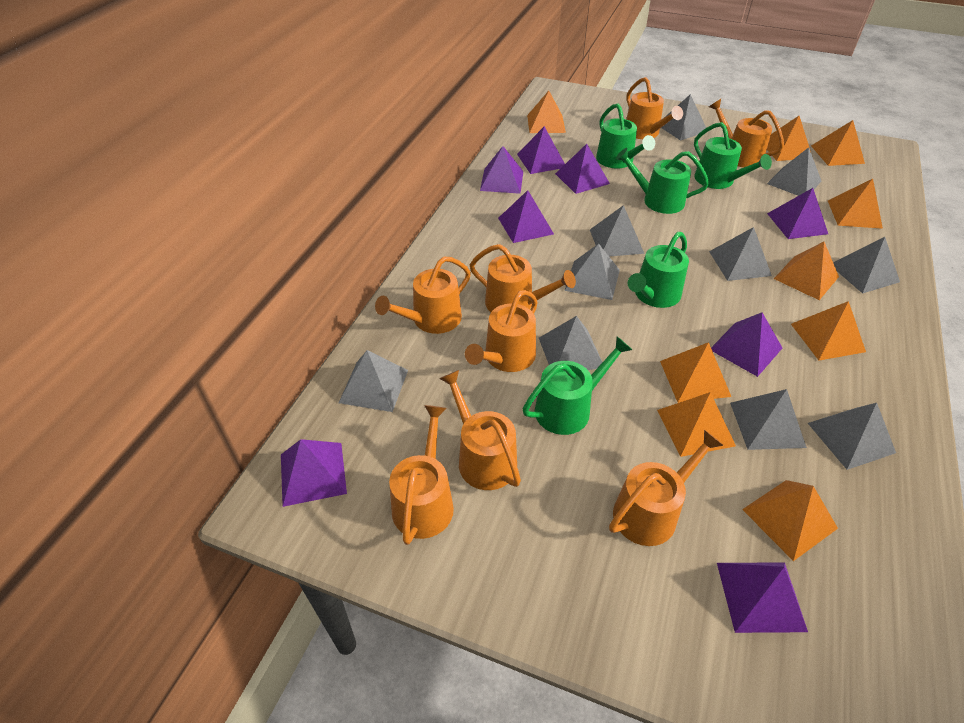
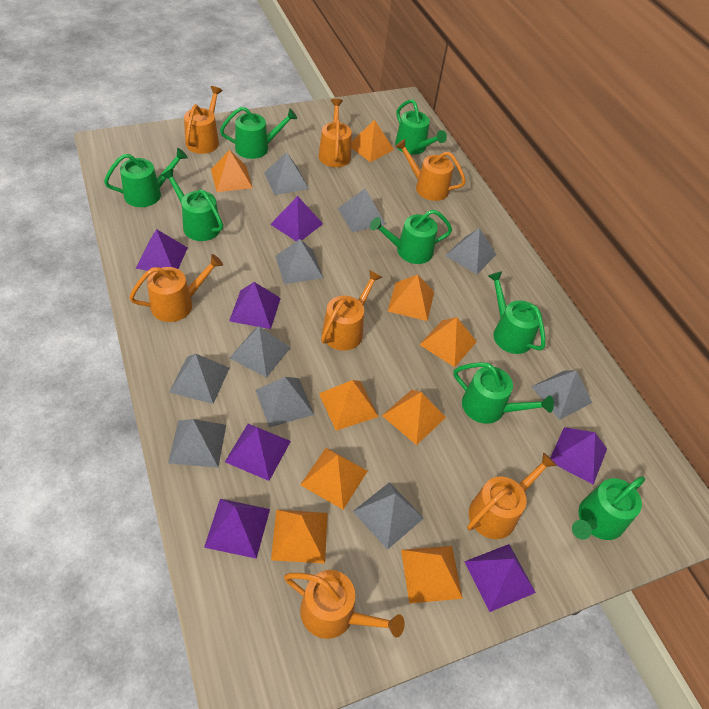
green watering can: 5 -> 8
orange watering can: 8 -> 7
purple pyramid: 8 -> 7

